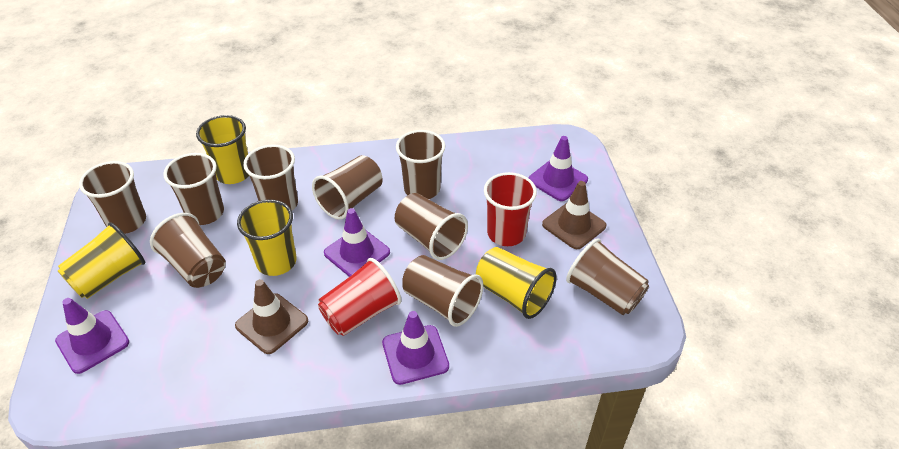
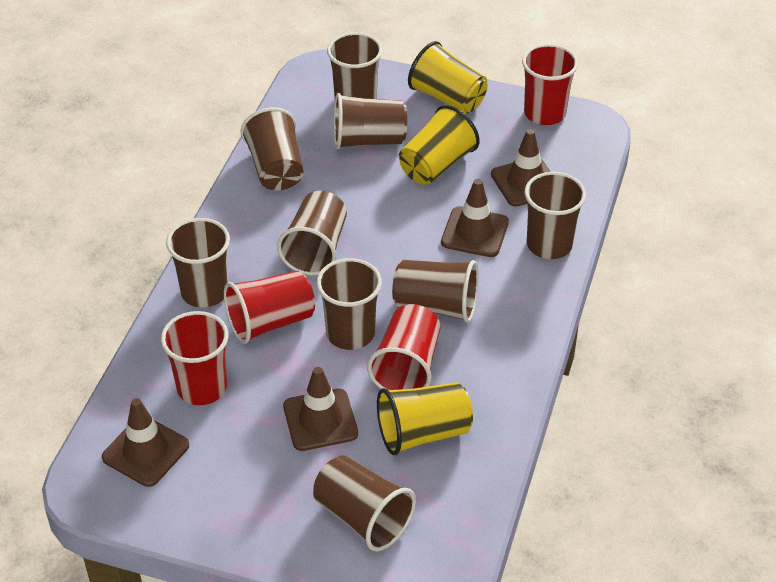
brown traffic cone: 2 -> 4
purple traffic cone: 4 -> 0
red cup: 2 -> 4
yellow cup: 4 -> 3

